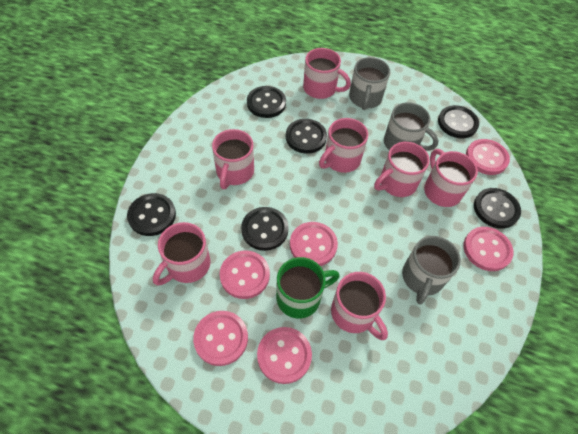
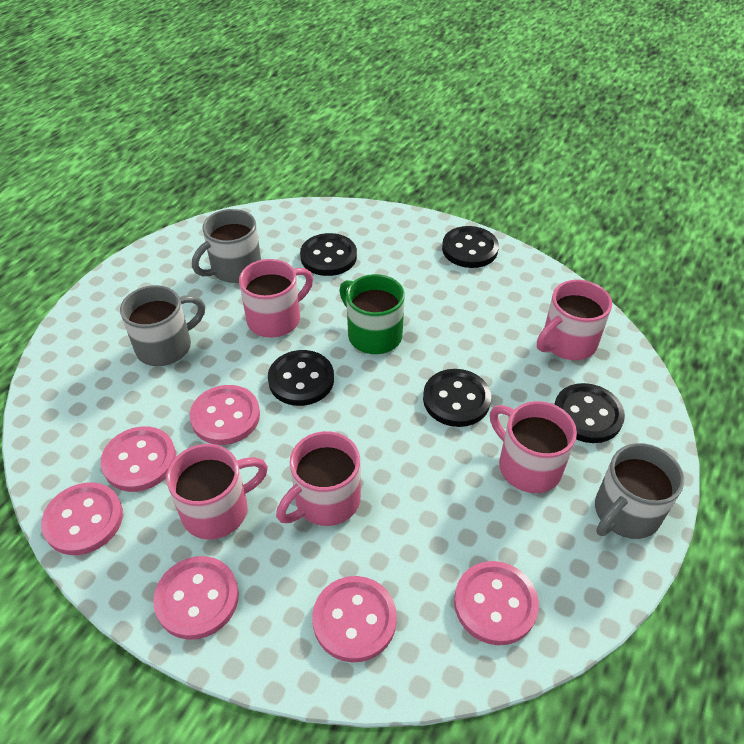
black button: 6 -> 5
pink mug: 7 -> 5

